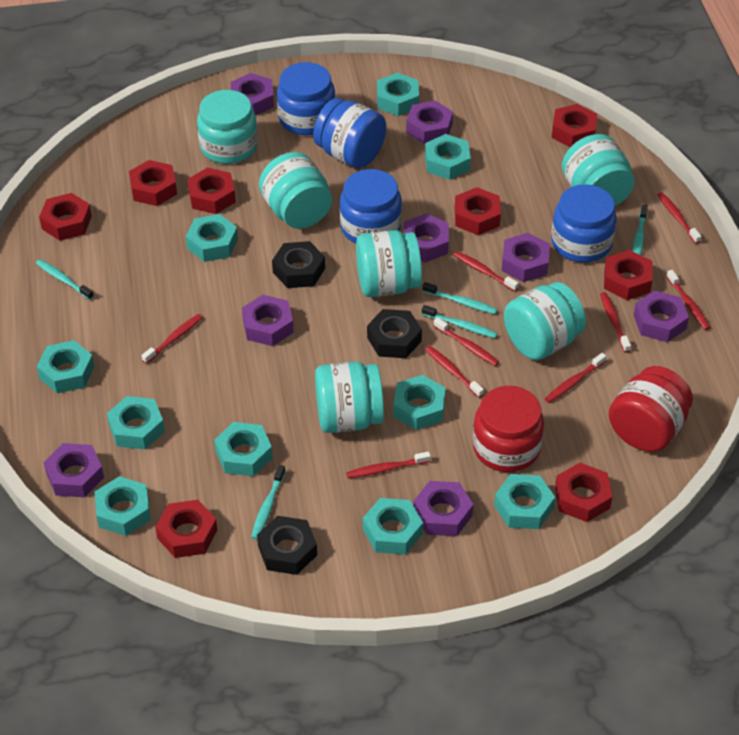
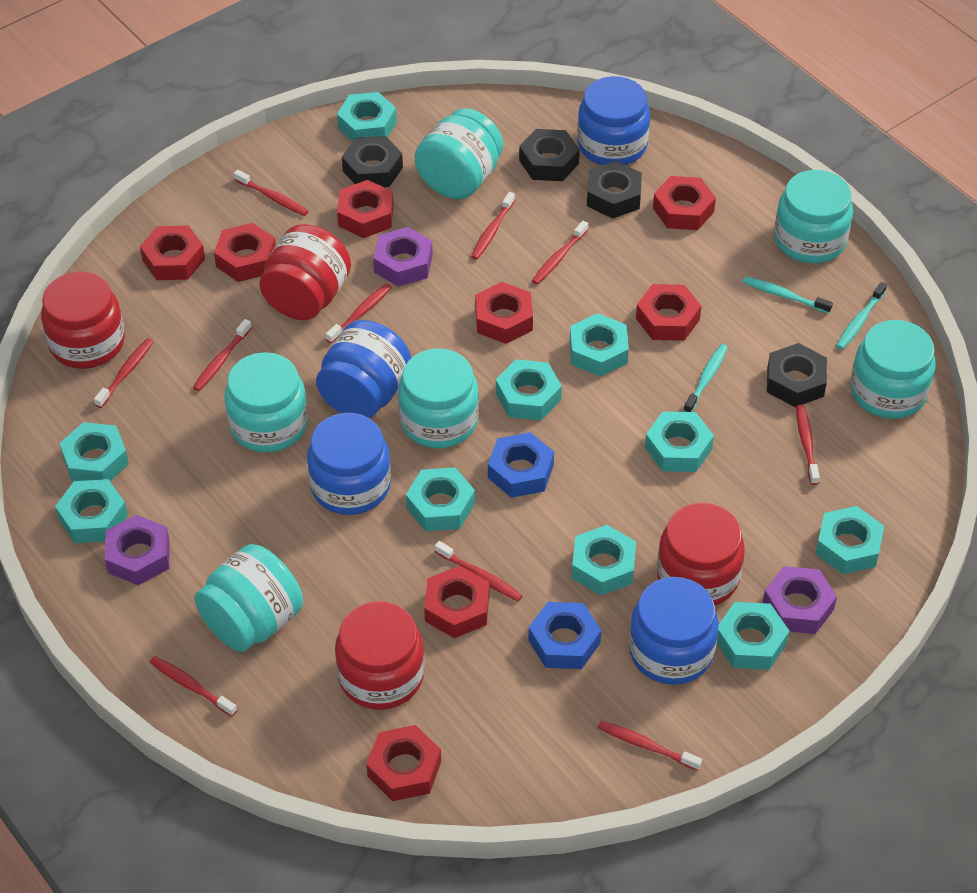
black nut: 3 -> 4
blue nut: 0 -> 2
purple nut: 8 -> 3
red jar: 2 -> 4
red toothbrush: 9 -> 10
turquoise toothbrush: 5 -> 3

